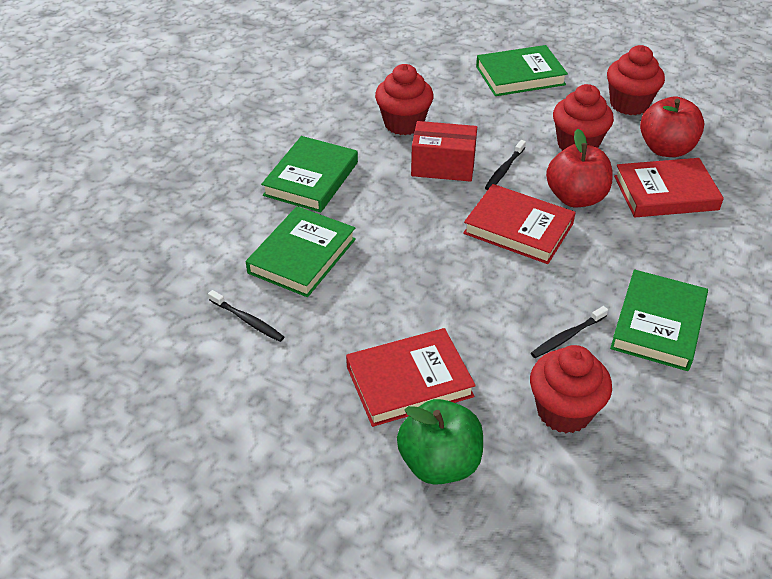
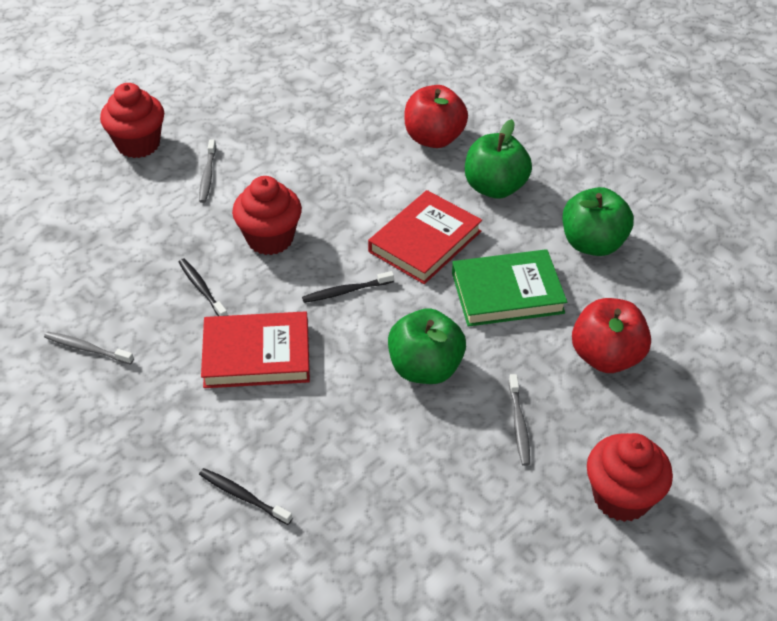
green apple: 1 -> 3
green book: 4 -> 1
grey toothbrush: 0 -> 3
red book: 3 -> 2
red box: 1 -> 0
red cupcake: 4 -> 3

